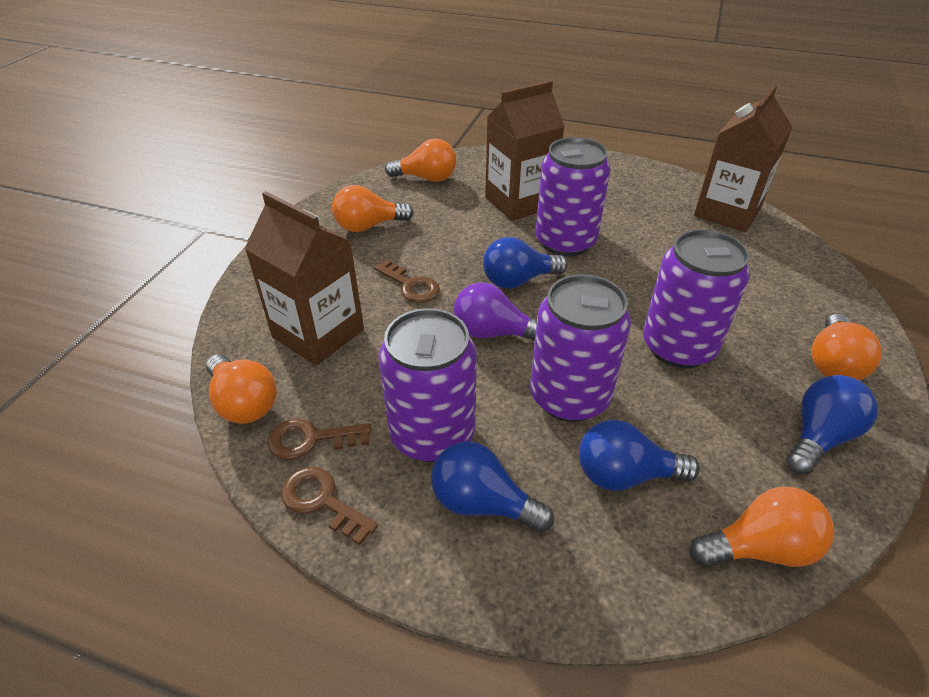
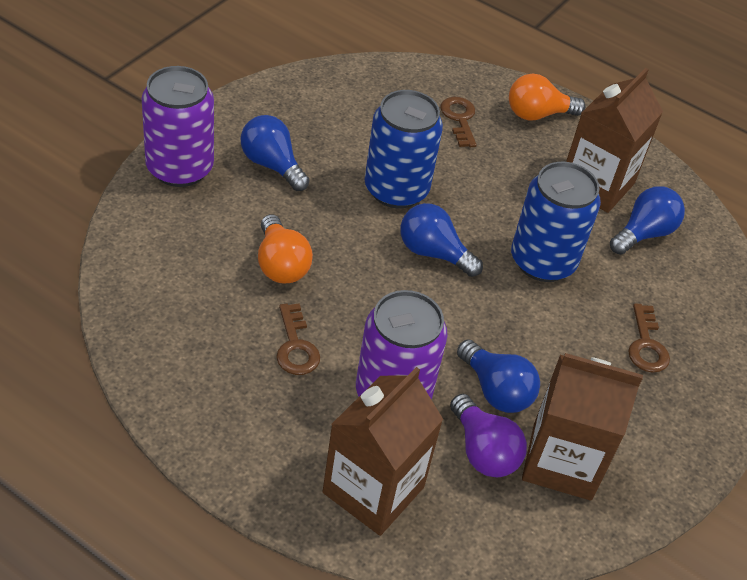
blue can: 0 -> 2
orange light bulb: 5 -> 2
purple can: 4 -> 2

